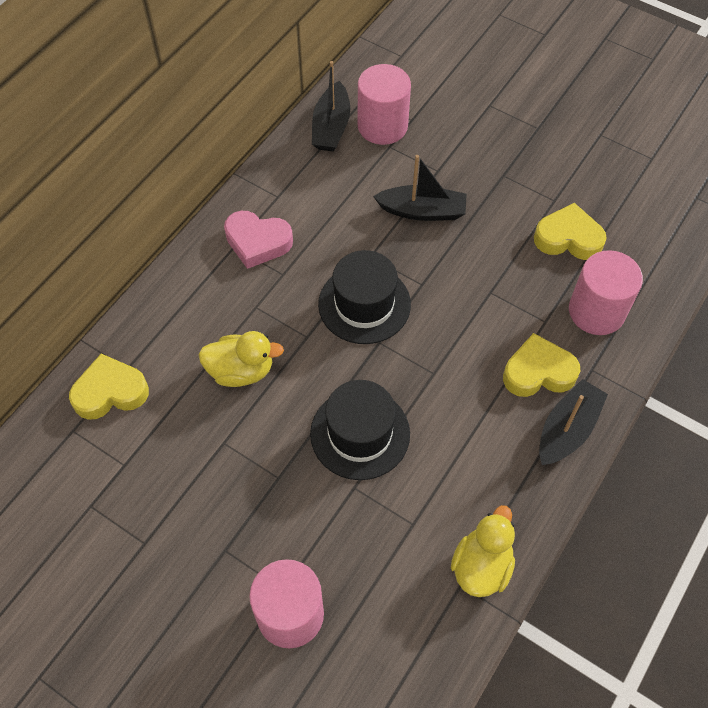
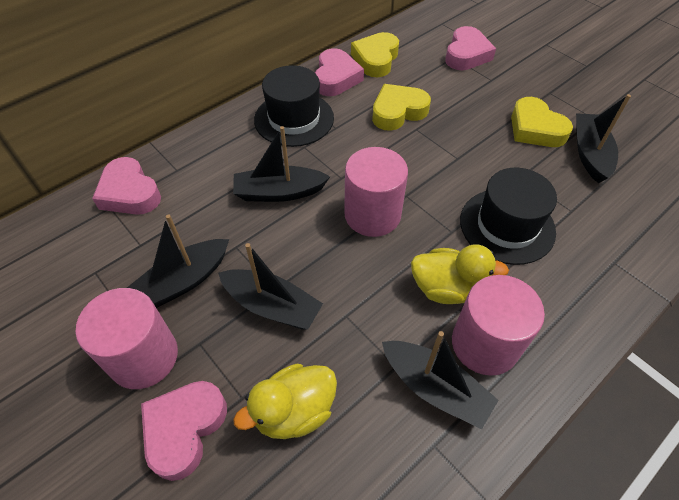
black boat: 3 -> 5
pink heart: 1 -> 4

